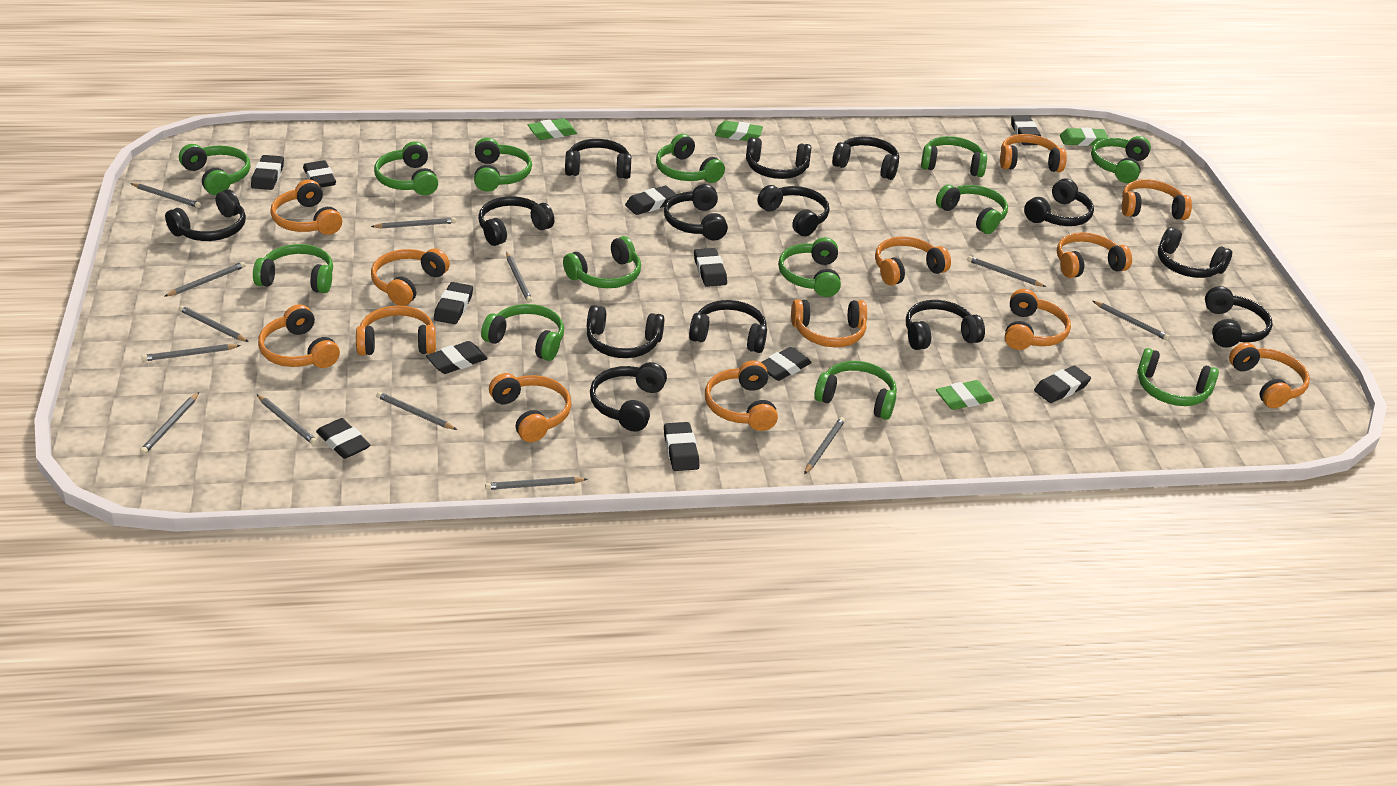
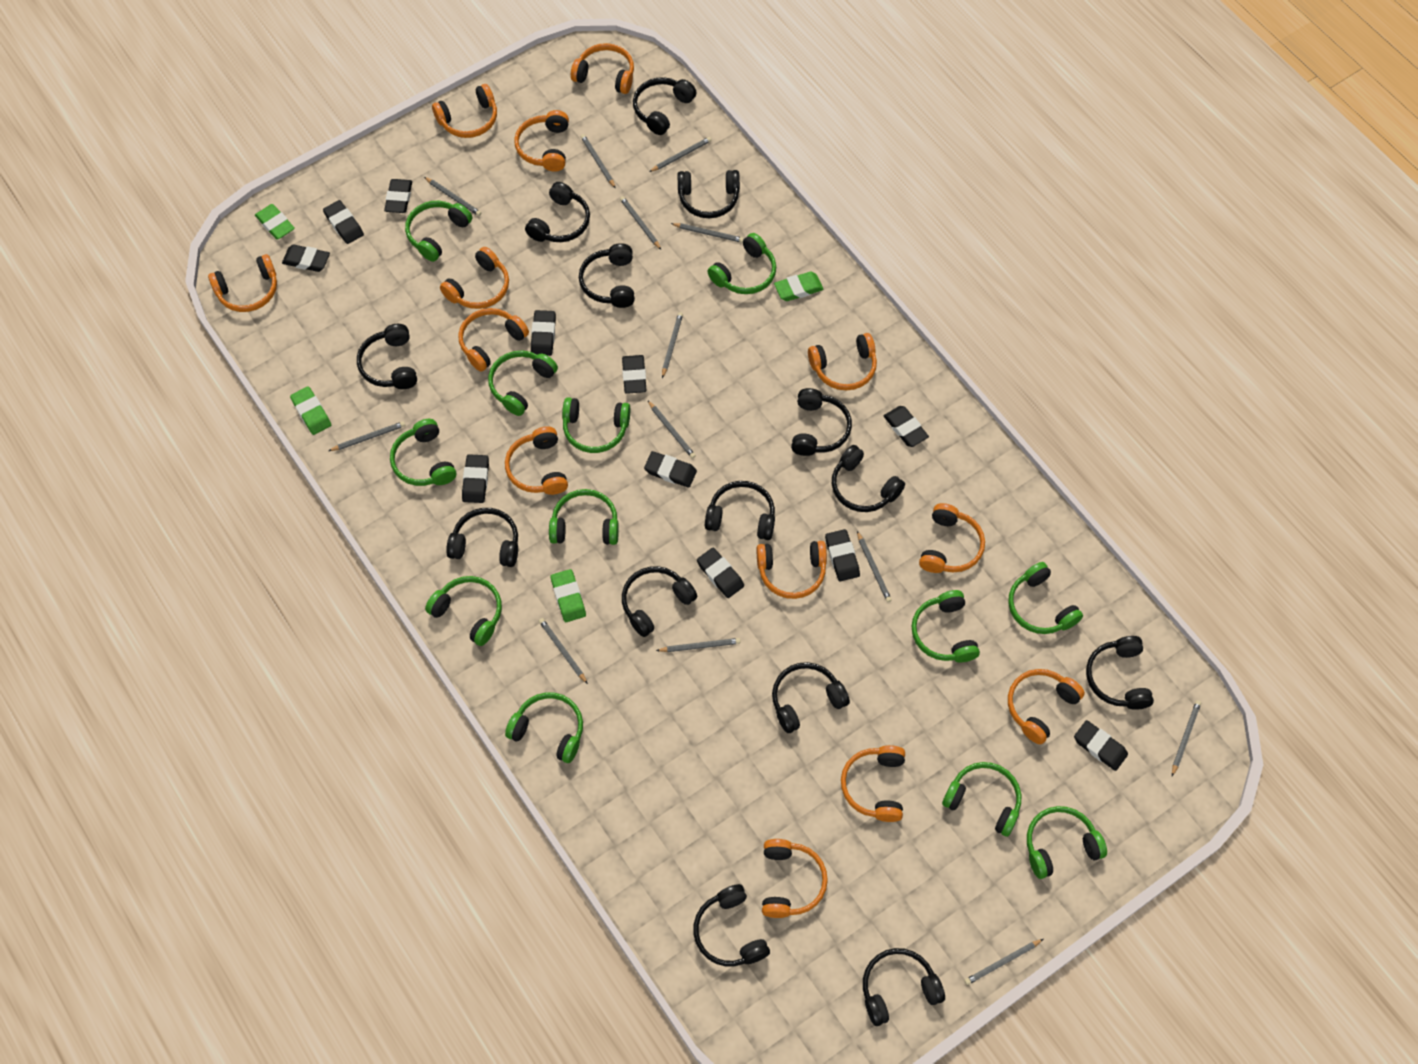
green headphones: 13 -> 12

